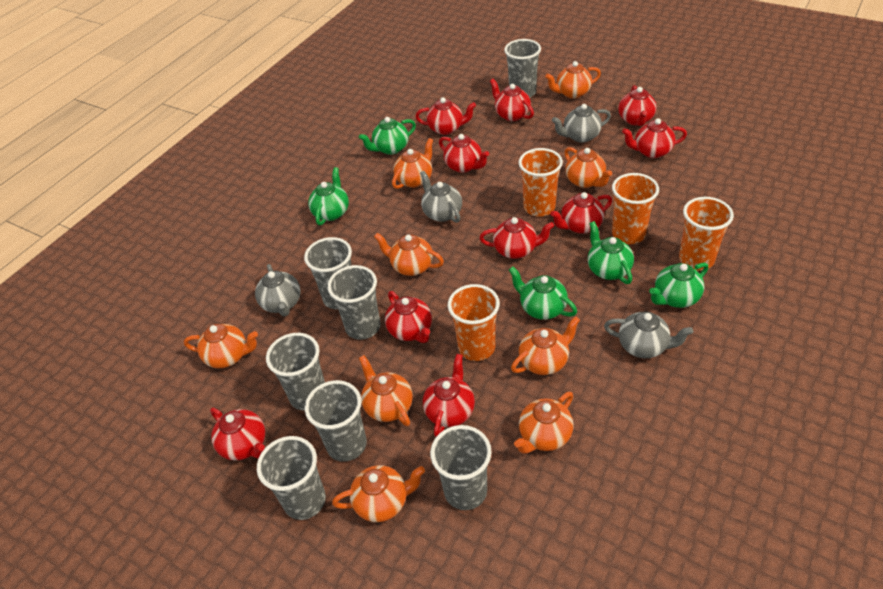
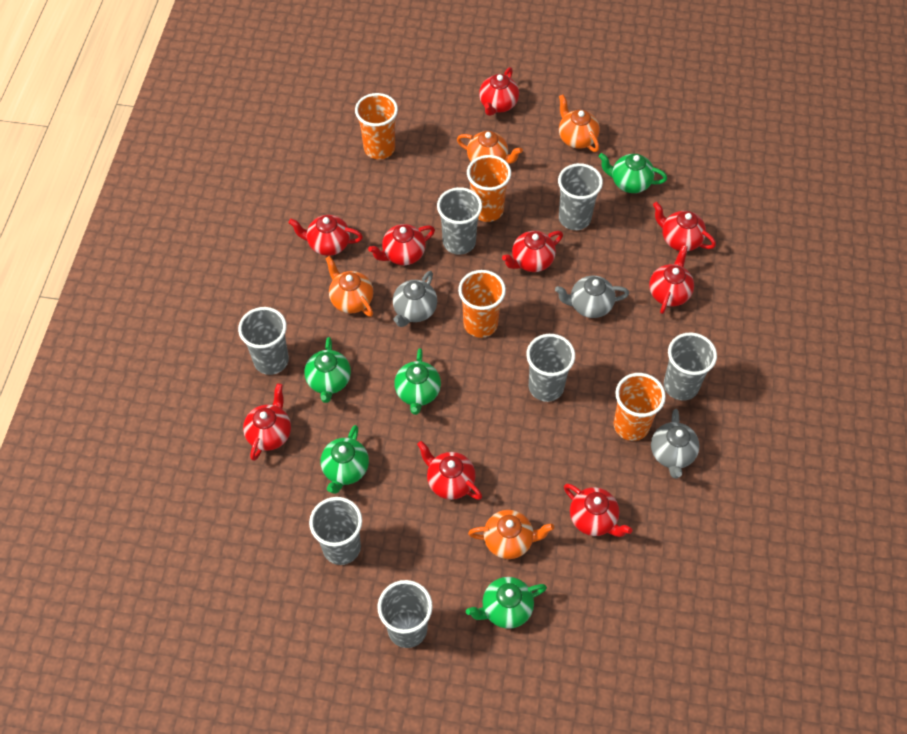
grey teapot: 4 -> 3
orange teapot: 9 -> 4
red teapot: 10 -> 9

